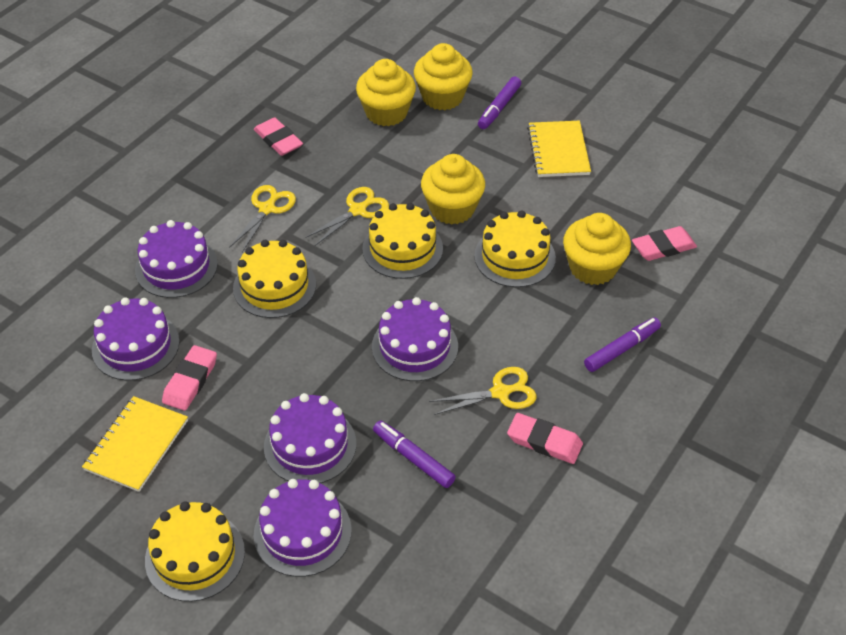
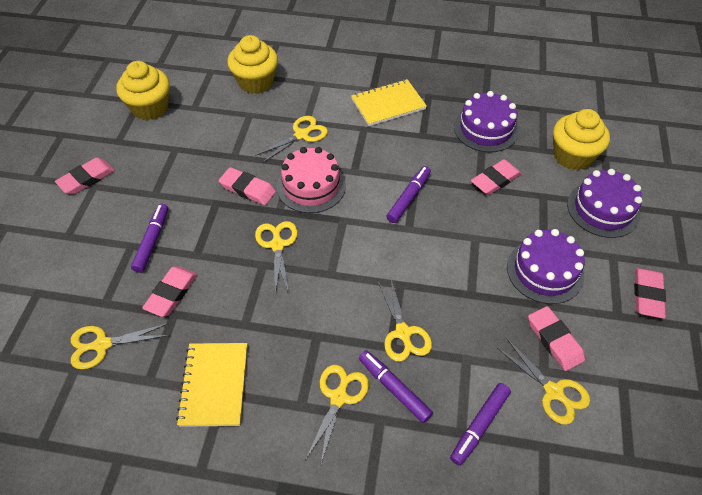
pink cake: 0 -> 1
pink eraser: 4 -> 6
purple cake: 5 -> 3
purple marker: 3 -> 4
yellow cake: 4 -> 0
yellow cupcake: 4 -> 3
yellow scissors: 3 -> 6

